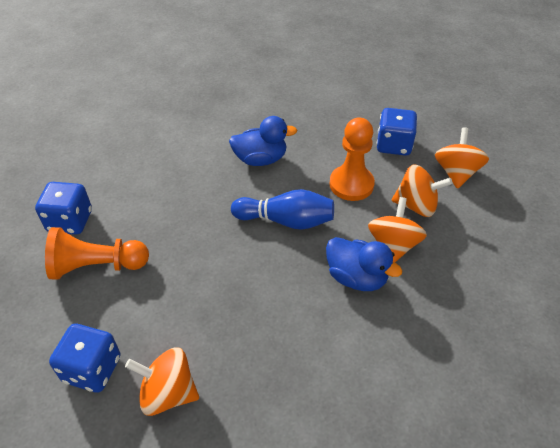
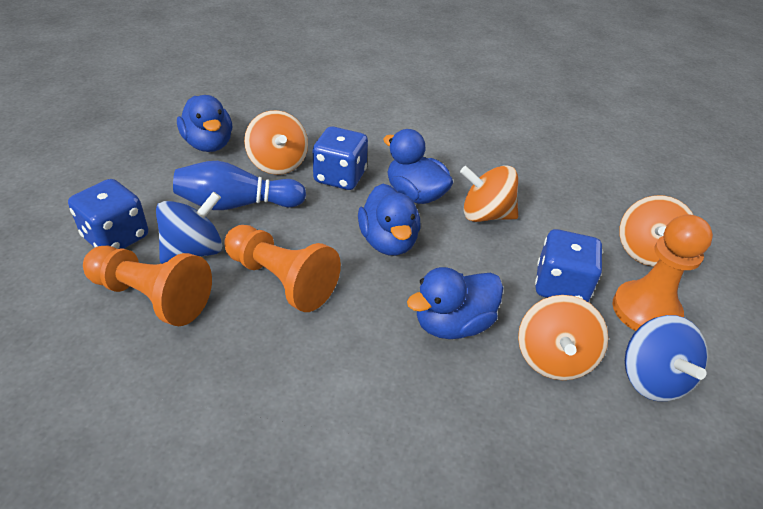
blue duck: 2 -> 4
blue spinning top: 0 -> 2
orange pawn: 2 -> 3

